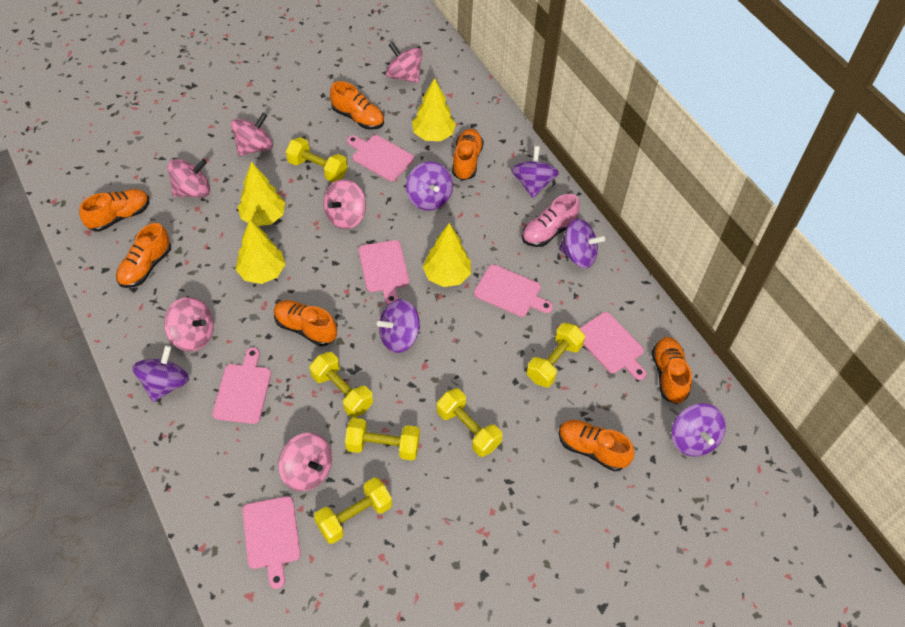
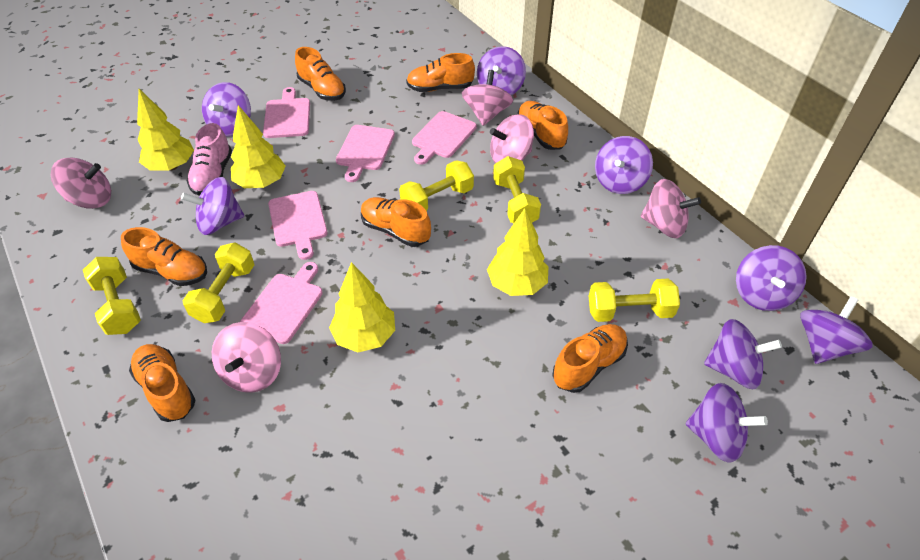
pink cutting board: 6 -> 5
pink spinning top: 6 -> 5
purple spinning top: 6 -> 8
yellow dumbbell: 6 -> 5

